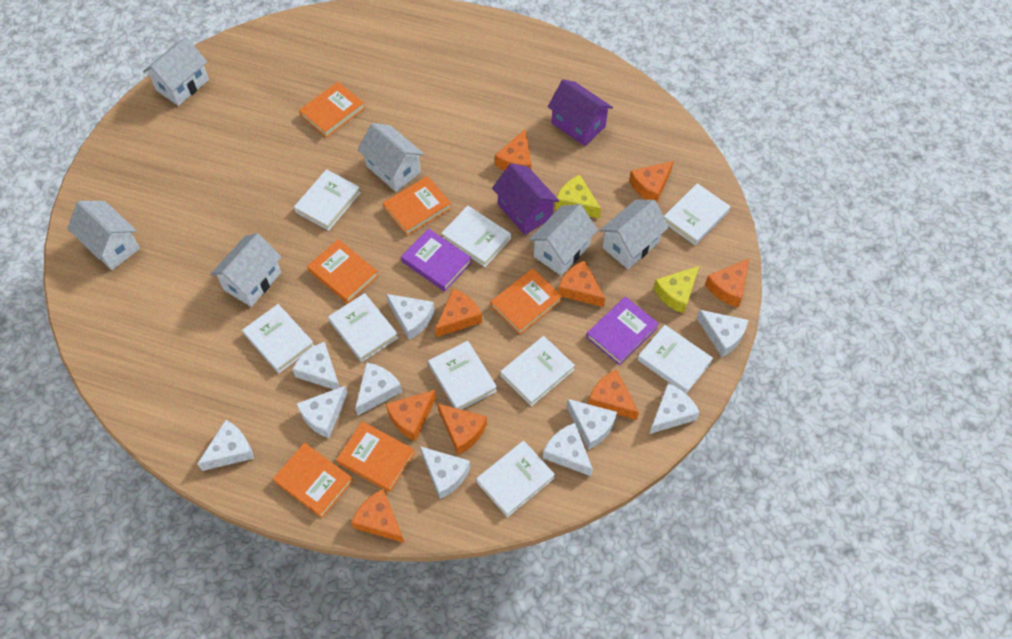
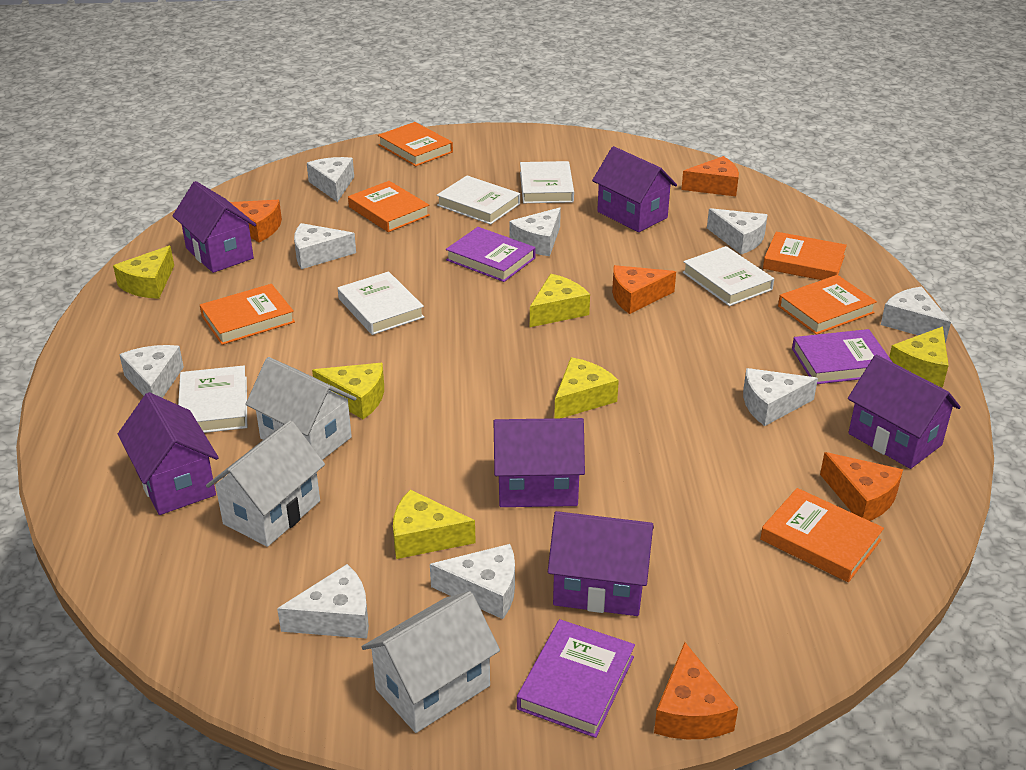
orange cheese: 9 -> 5
purple book: 2 -> 3
purple house: 2 -> 6
white book: 9 -> 5
white cheese: 10 -> 9
white house: 6 -> 3
yellow cheese: 2 -> 6

